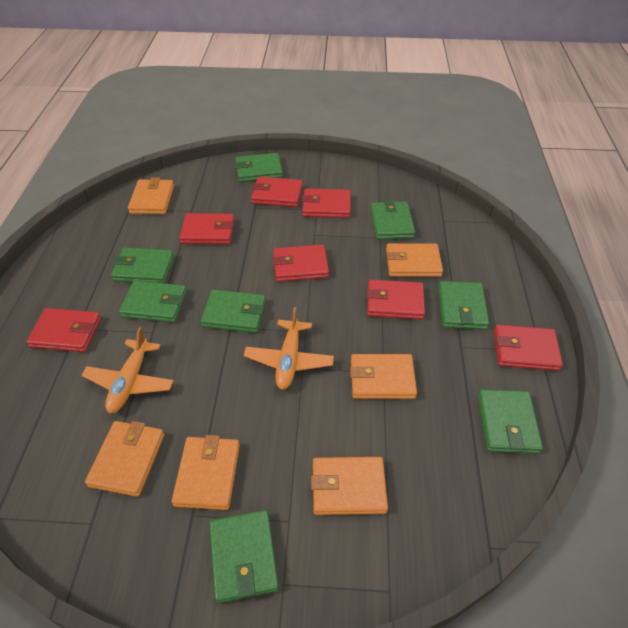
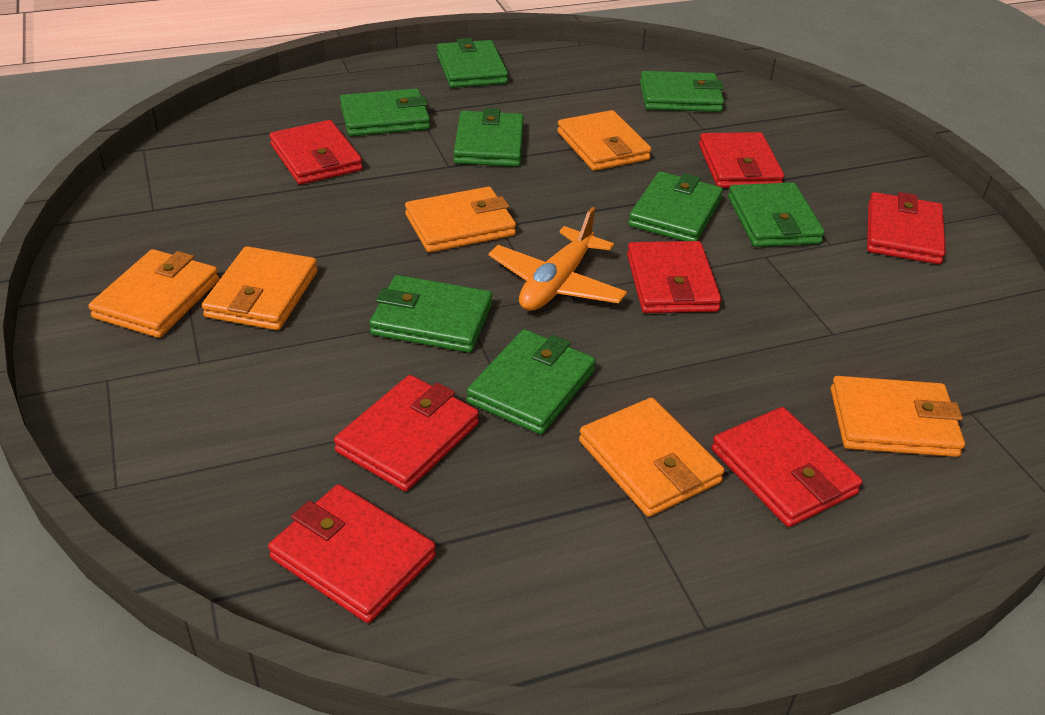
orange plane: 2 -> 1

